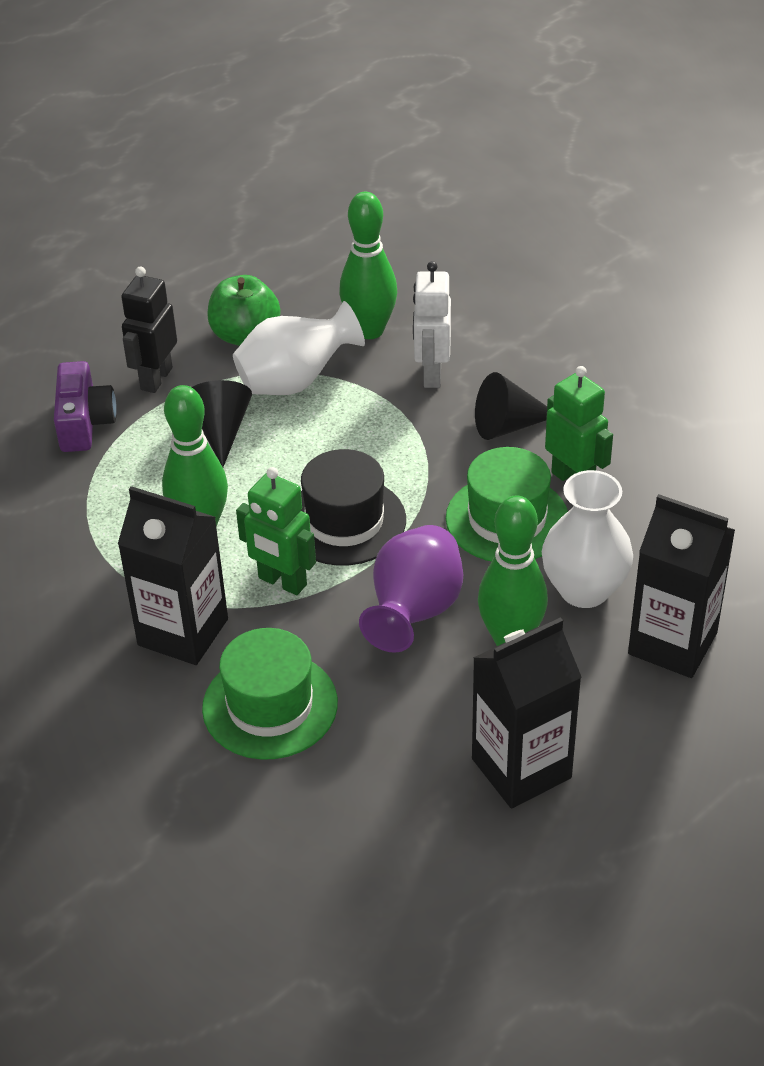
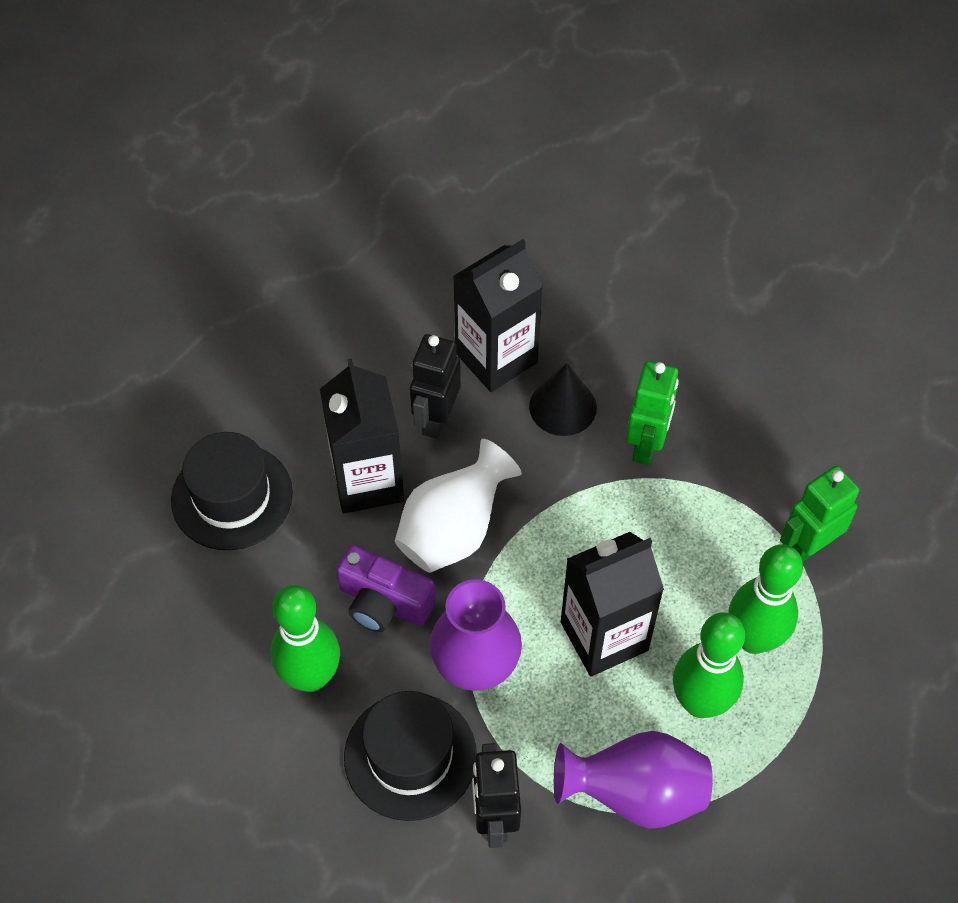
black cone: 2 -> 1
black hat: 1 -> 2
black robot: 1 -> 2
green apple: 1 -> 0
green hat: 2 -> 0
purple vase: 1 -> 2
white robot: 1 -> 0
white vase: 2 -> 1

